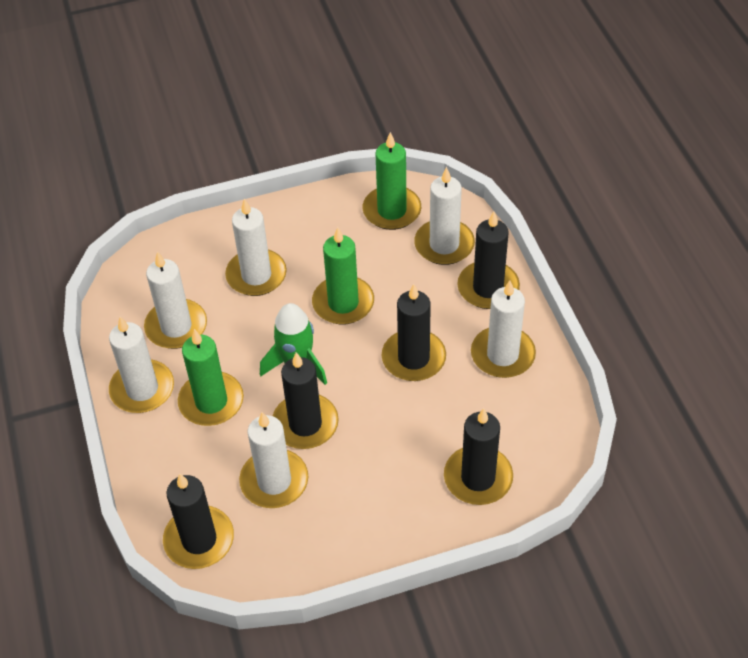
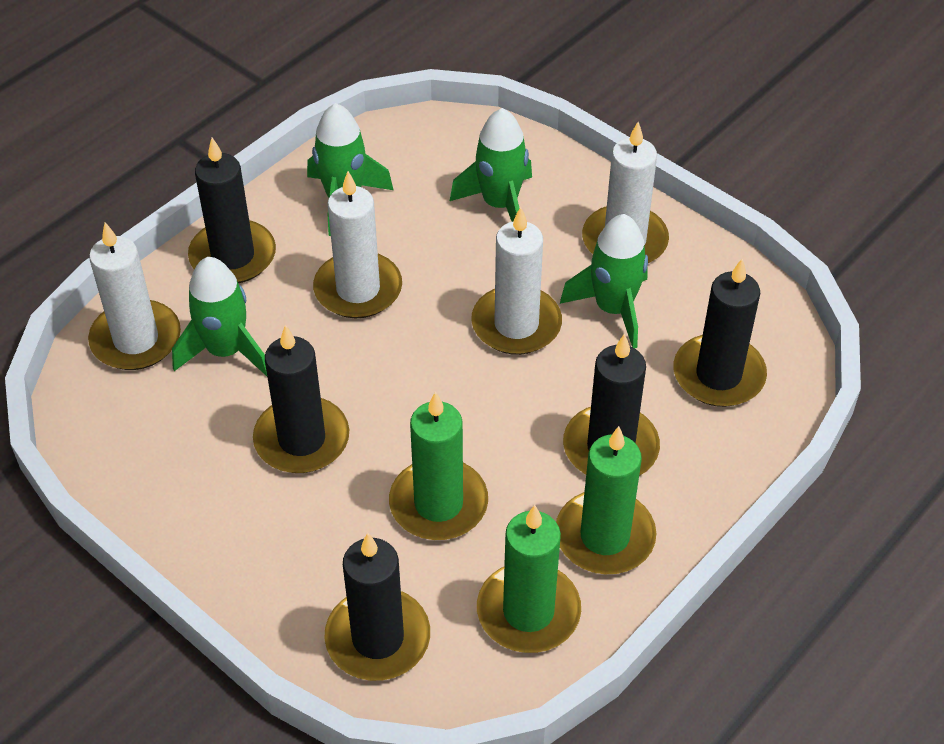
green rocket: 1 -> 4
white candle: 6 -> 4

